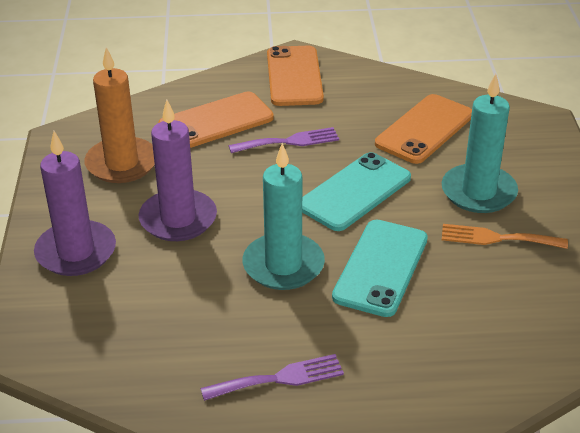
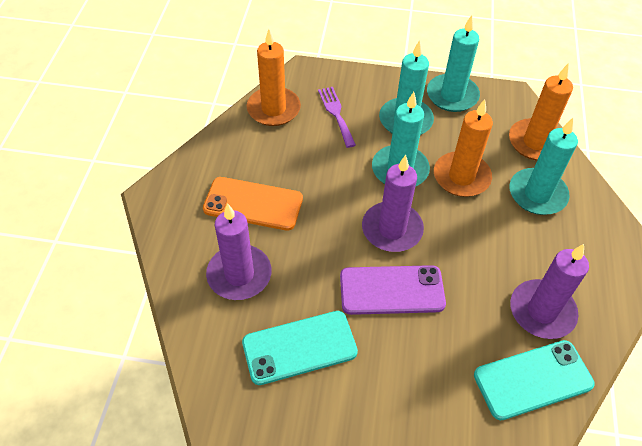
orange candle: 1 -> 3
orange fork: 1 -> 0
orange phone: 3 -> 1
purple candle: 2 -> 3
purple fork: 2 -> 1
purple phone: 0 -> 1
turquoise candle: 2 -> 4

